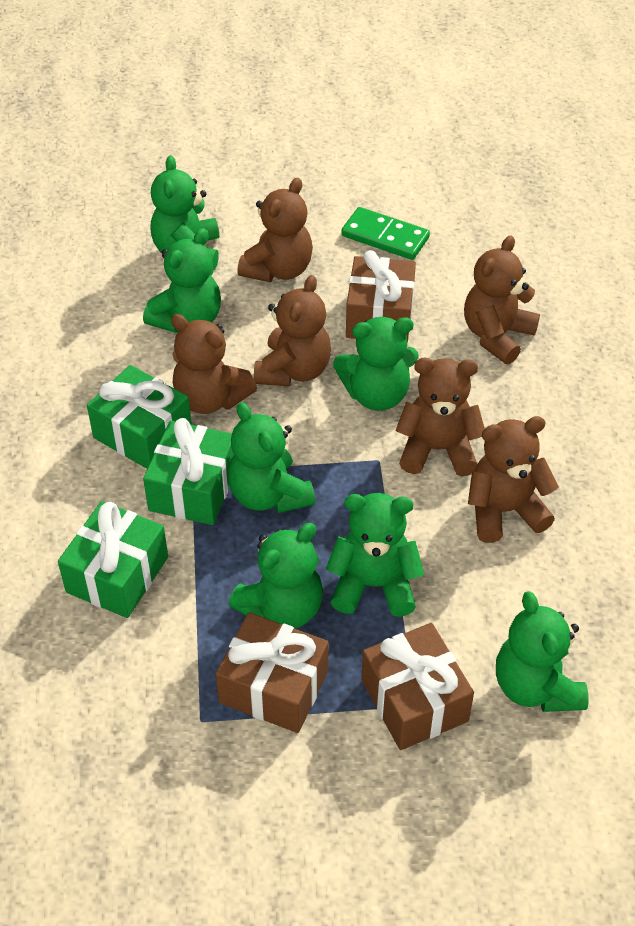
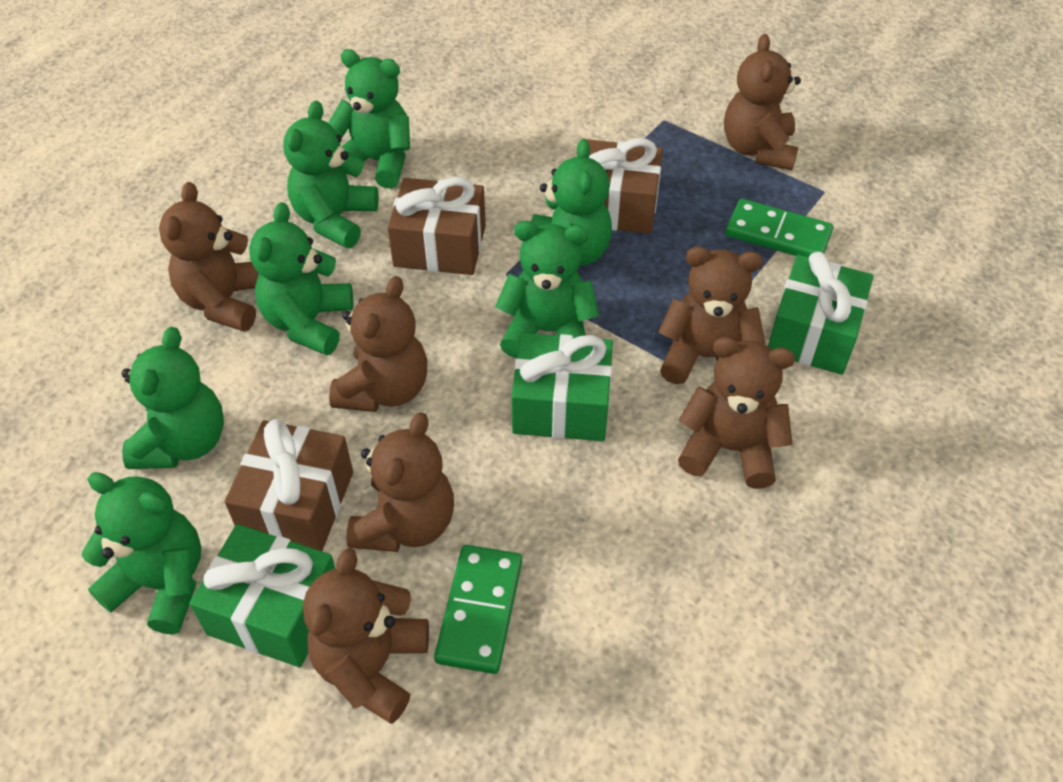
brown teddy bear: 6 -> 7
green domino: 1 -> 2

